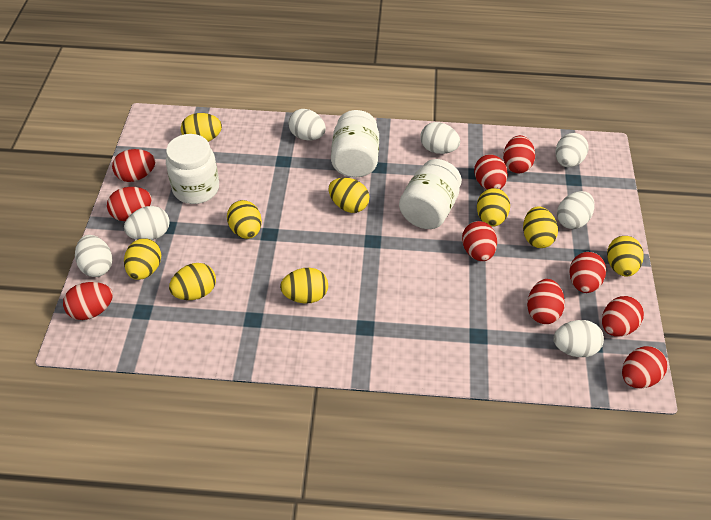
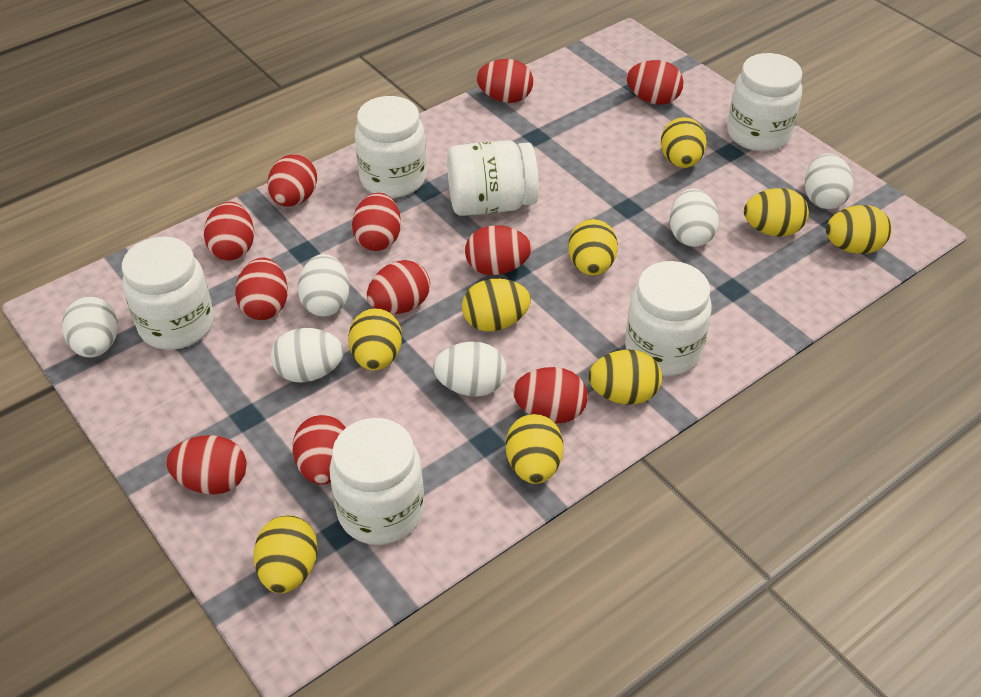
red egg: 10 -> 11
white egg: 7 -> 6
white jar: 3 -> 6

